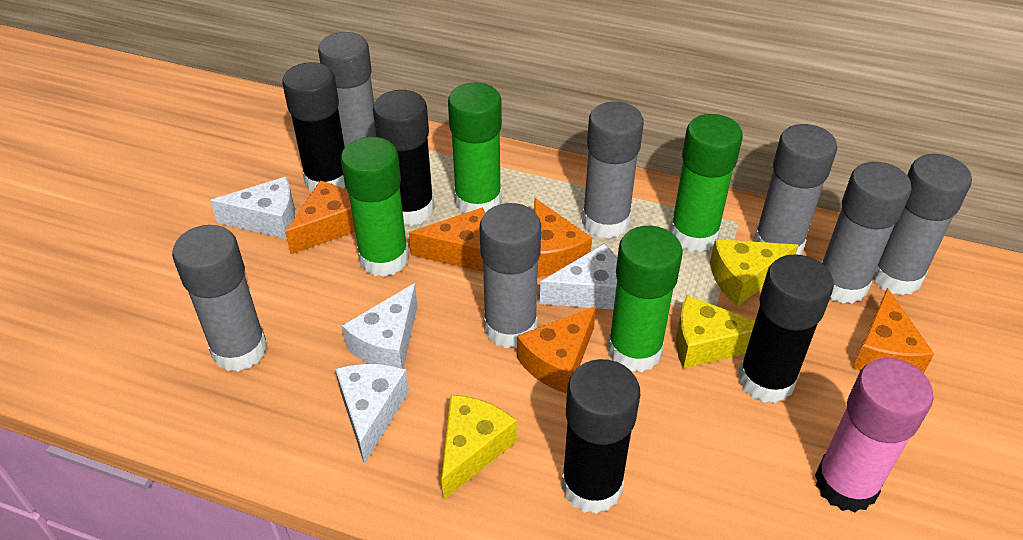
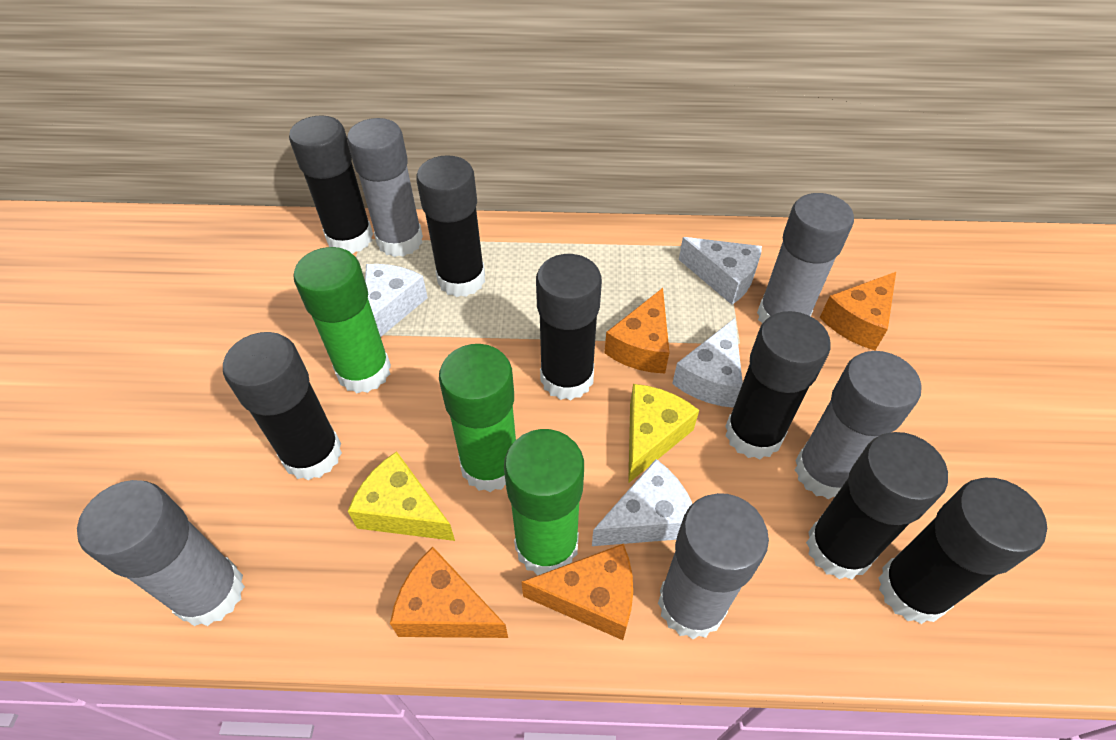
black glue stick: 4 -> 7
green glue stick: 4 -> 3
grey glue stick: 7 -> 5
orange cheese: 5 -> 4
pink glue stick: 1 -> 0
yellow cheese: 3 -> 2

